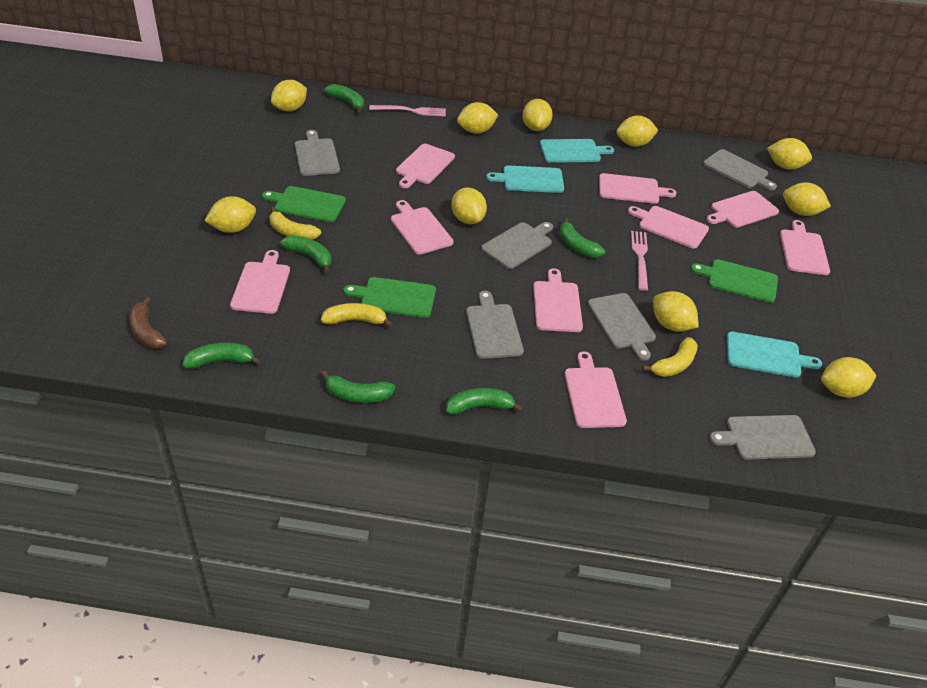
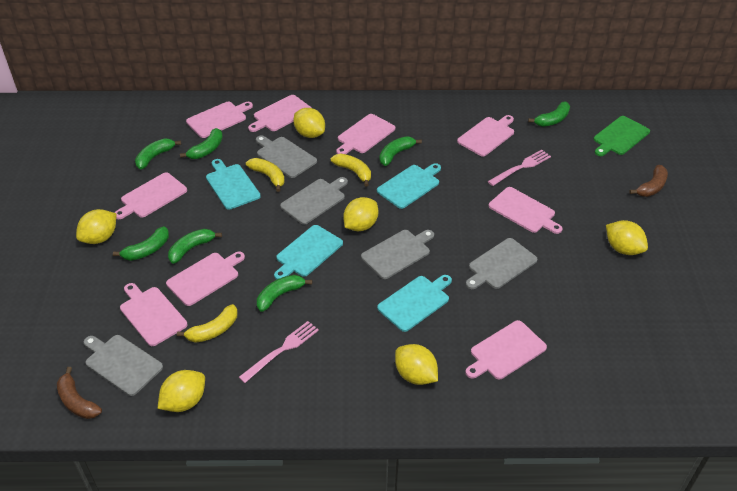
brown banana: 1 -> 2
green banana: 6 -> 7
green cutting board: 3 -> 1
grey cutting board: 6 -> 5
turquoise cutting board: 3 -> 4
yellow lemon: 10 -> 6

